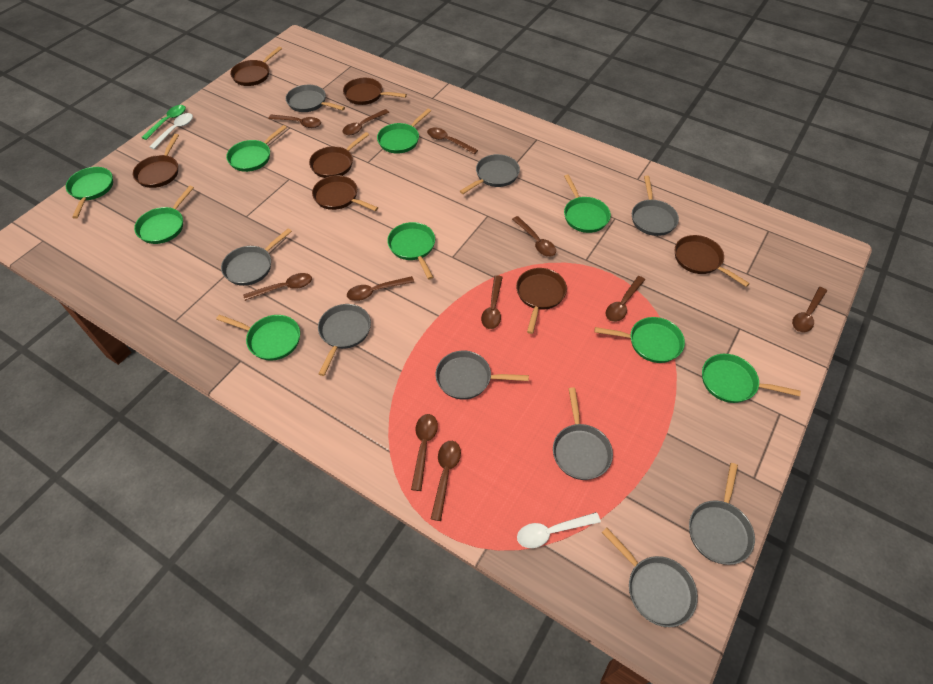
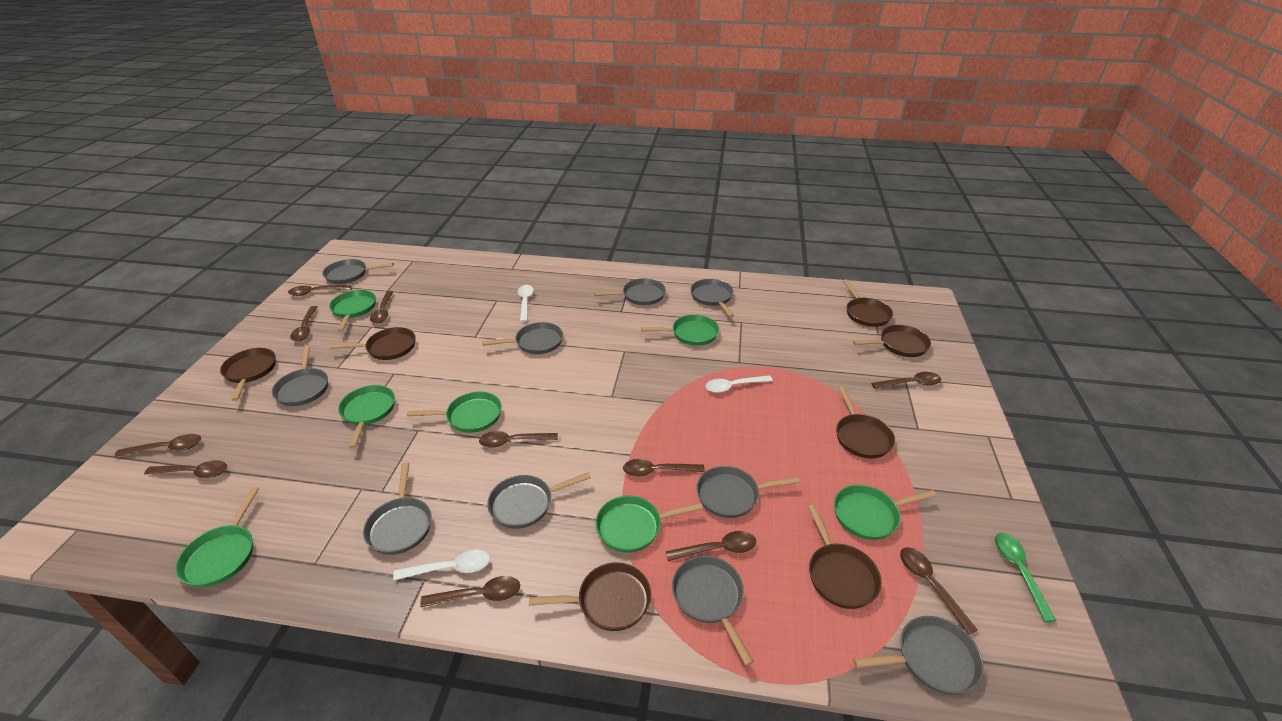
green pan: 9 -> 7
grey pan: 9 -> 10
white spoon: 2 -> 3

